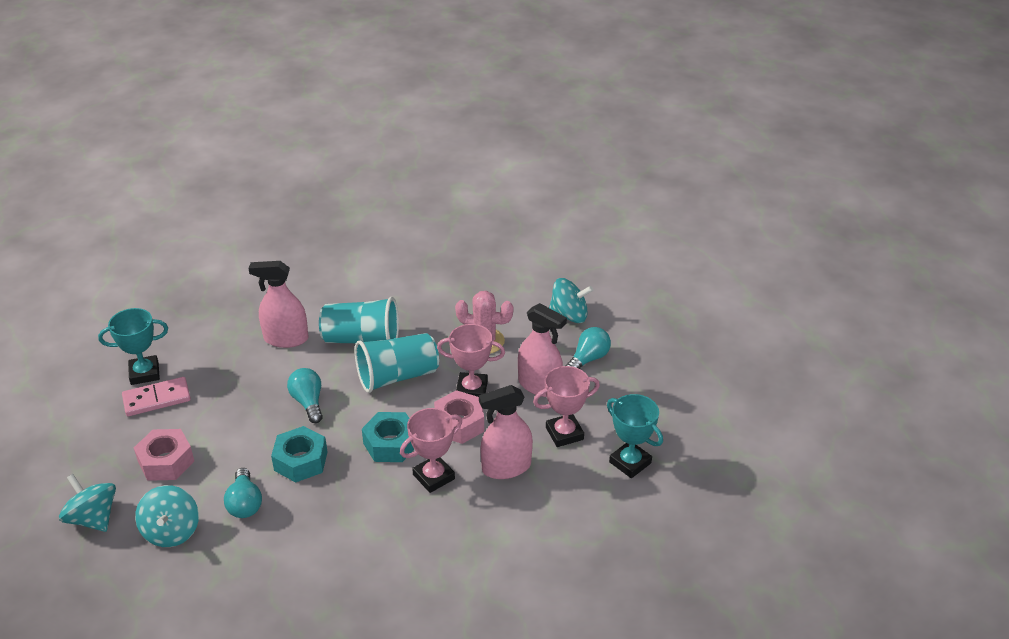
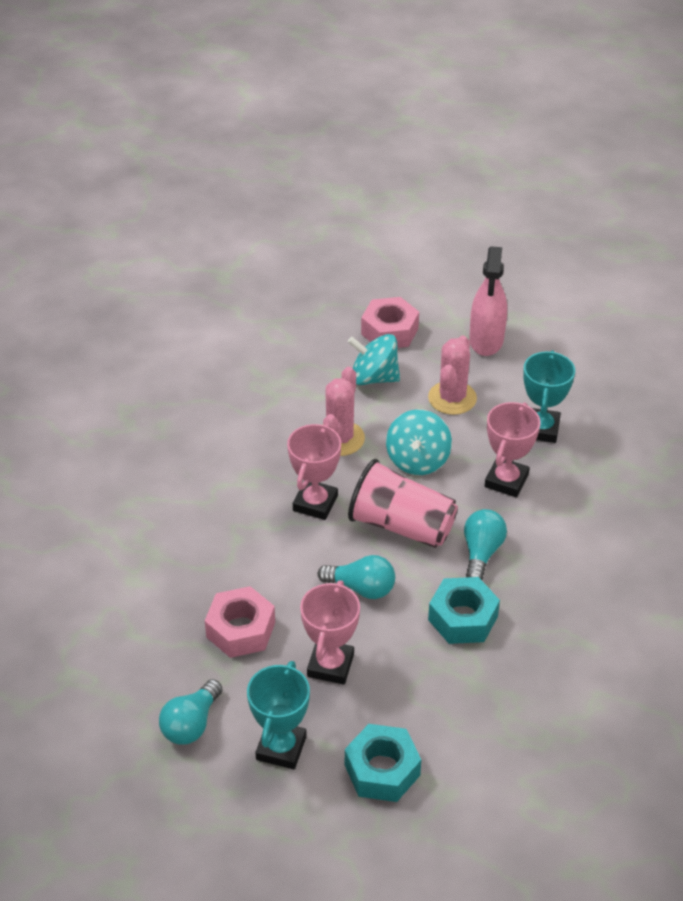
pink cactus: 1 -> 2
pink cup: 0 -> 1
pink domino: 1 -> 0
pink spray bottle: 3 -> 1
turquoise cup: 2 -> 0
turquoise spinning top: 3 -> 2

